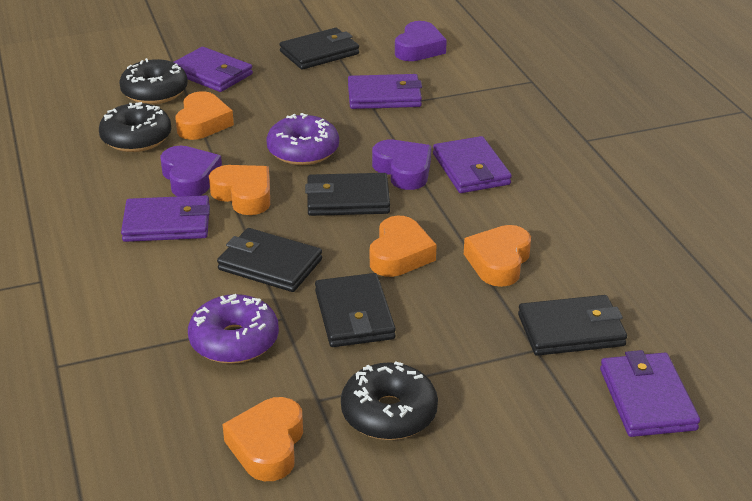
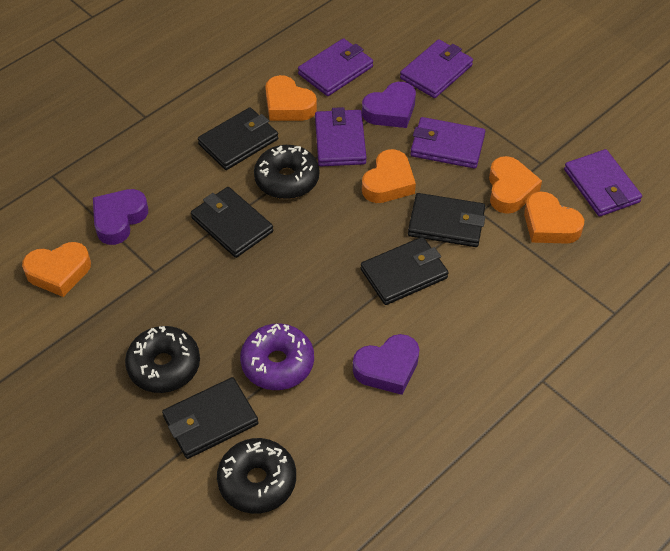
purple donut: 2 -> 1

